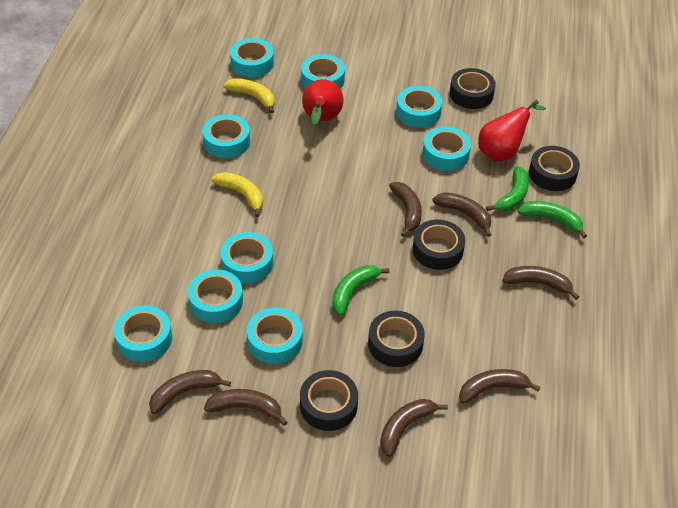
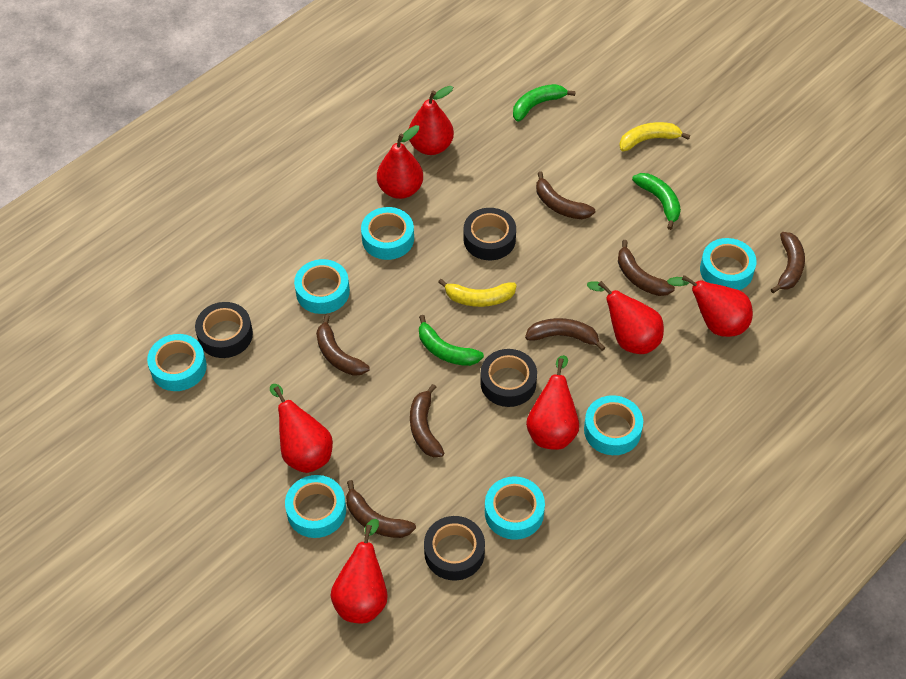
black tape: 5 -> 4
red pear: 2 -> 7
turquoise tape: 9 -> 7

